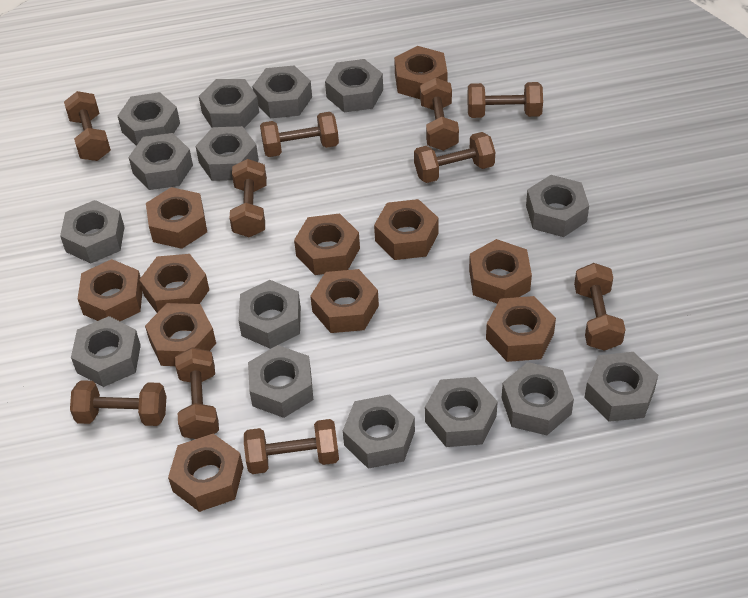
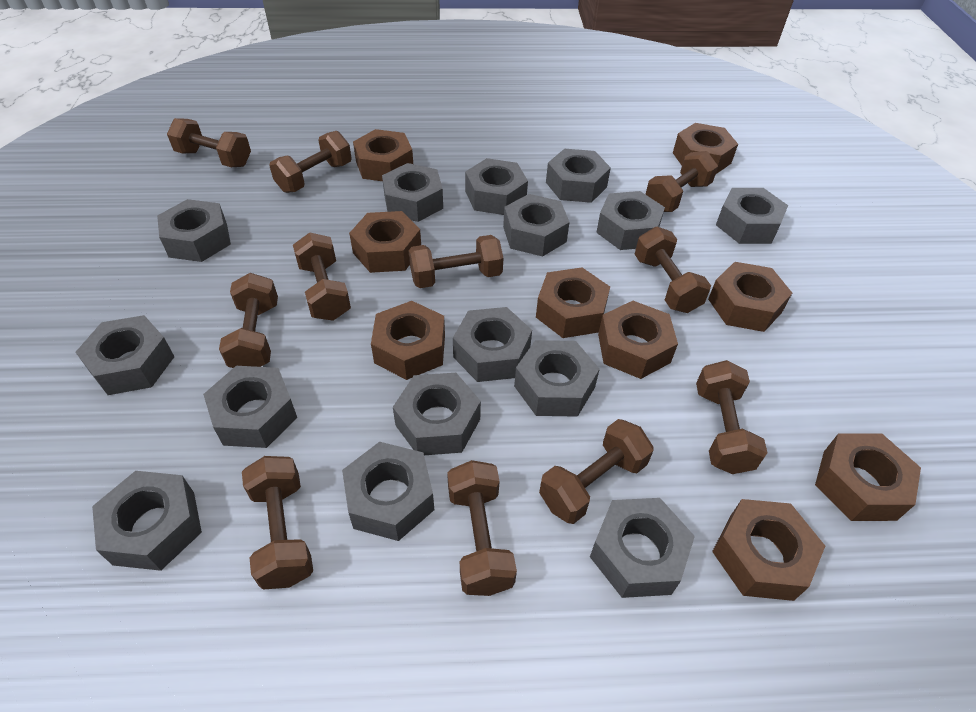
brown dumbbell: 10 -> 11
brown nut: 11 -> 9

